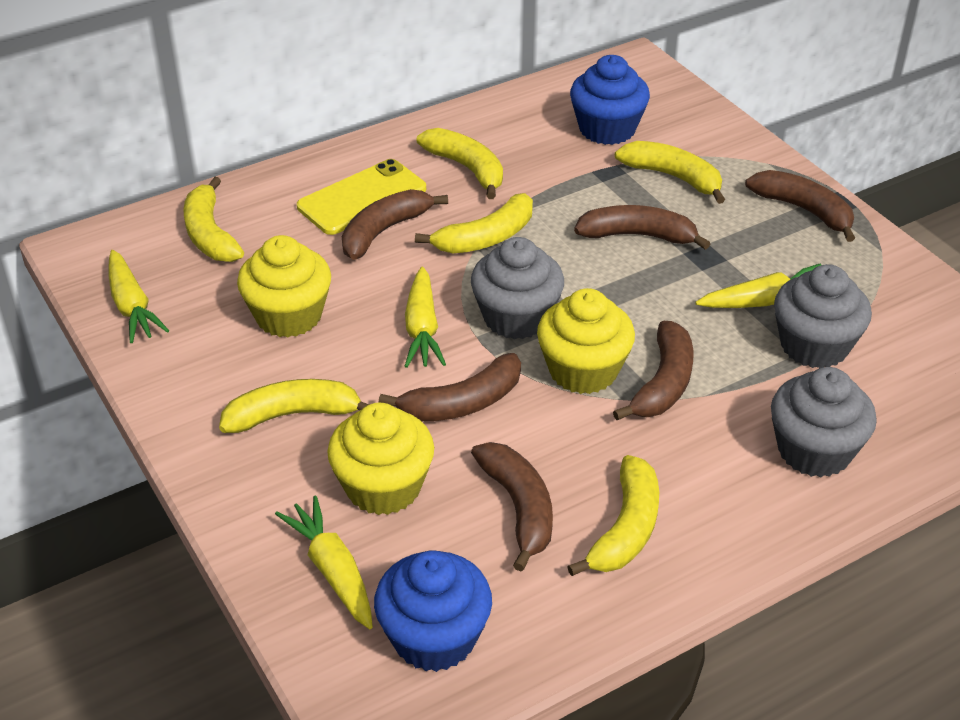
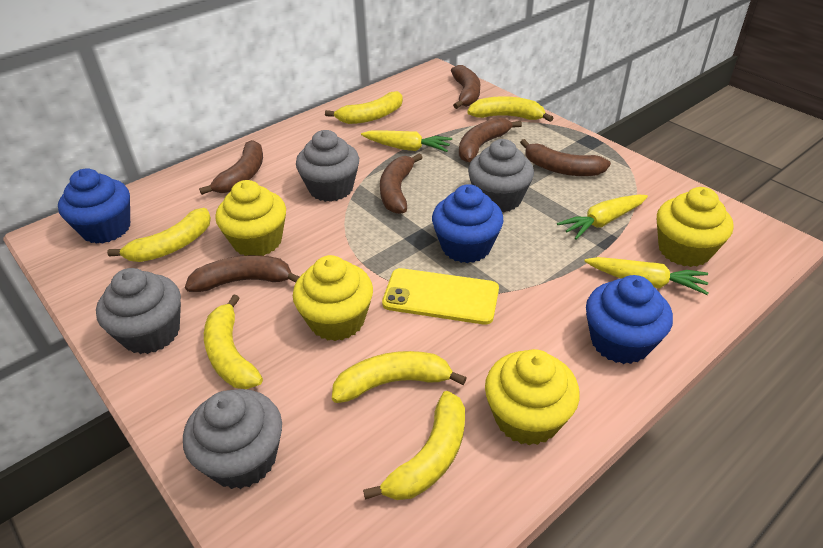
blue cupcake: 2 -> 3
grey cupcake: 3 -> 4
yellow carrot: 4 -> 3
yellow cupcake: 3 -> 4

